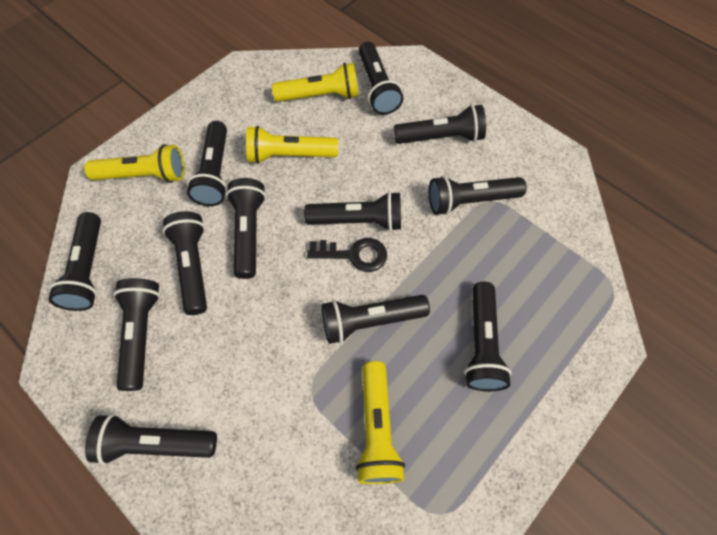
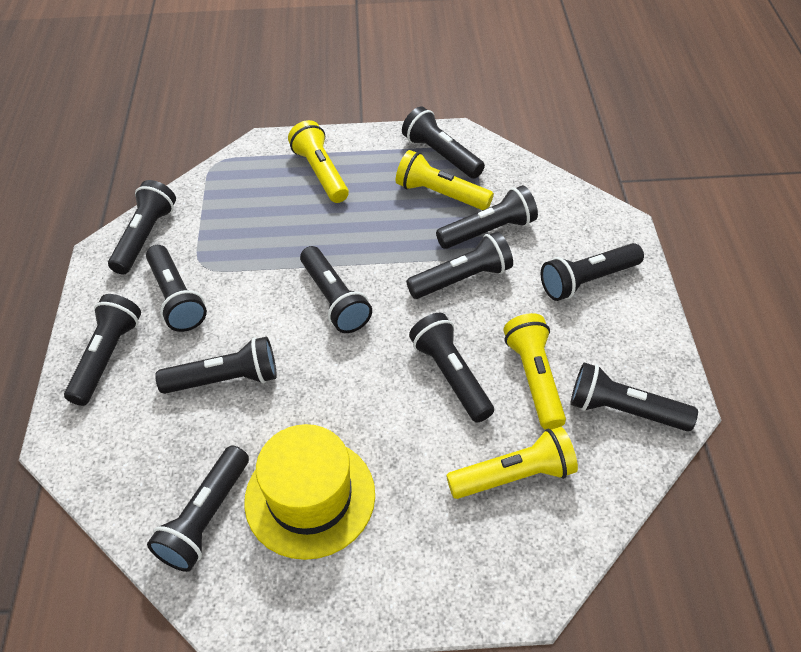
black key: 1 -> 0
yellow hat: 0 -> 1

